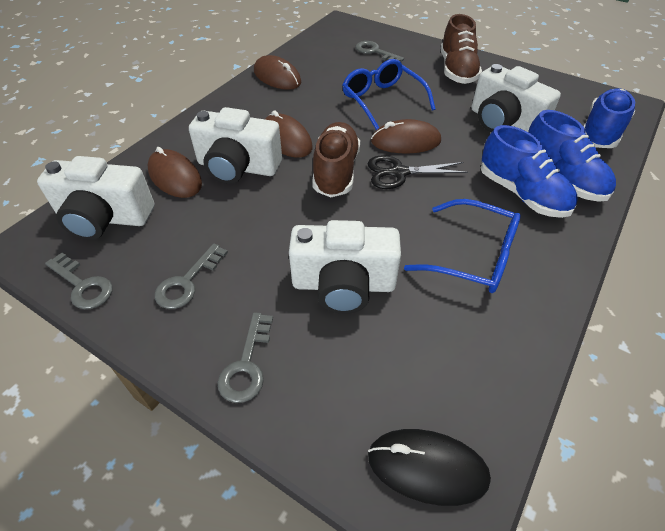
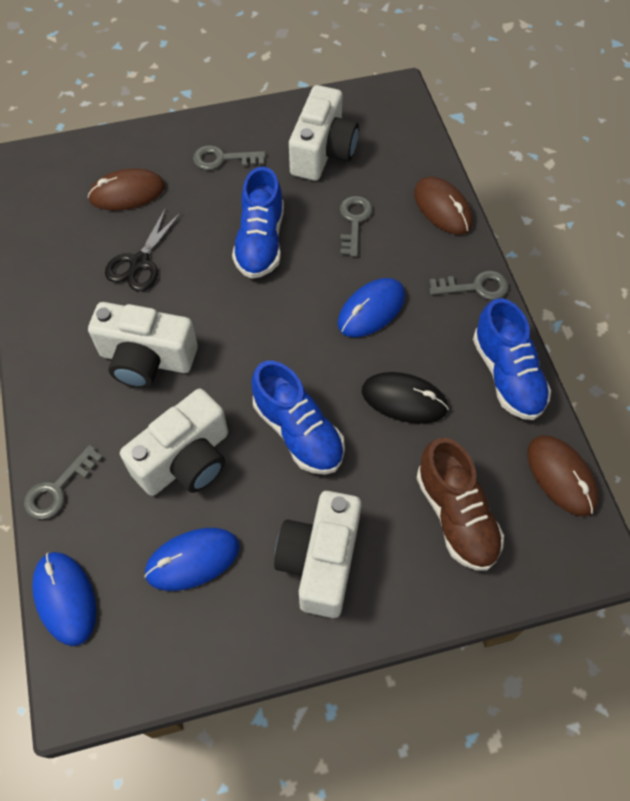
blue glasses: 2 -> 0
blue mouse: 0 -> 3
brown mouse: 4 -> 3
brown shoe: 2 -> 1

